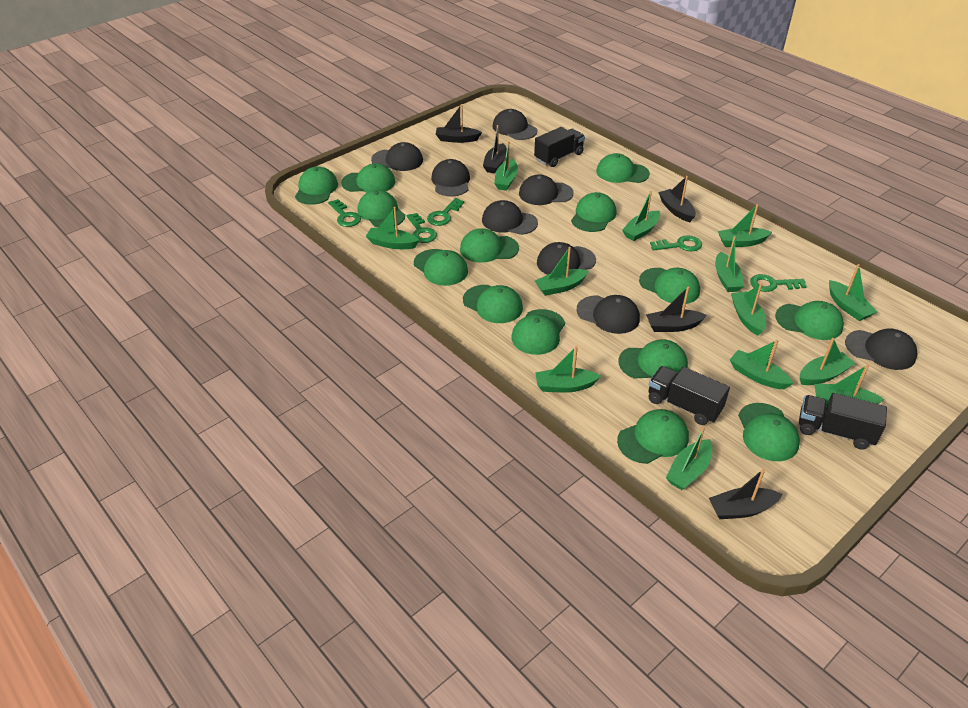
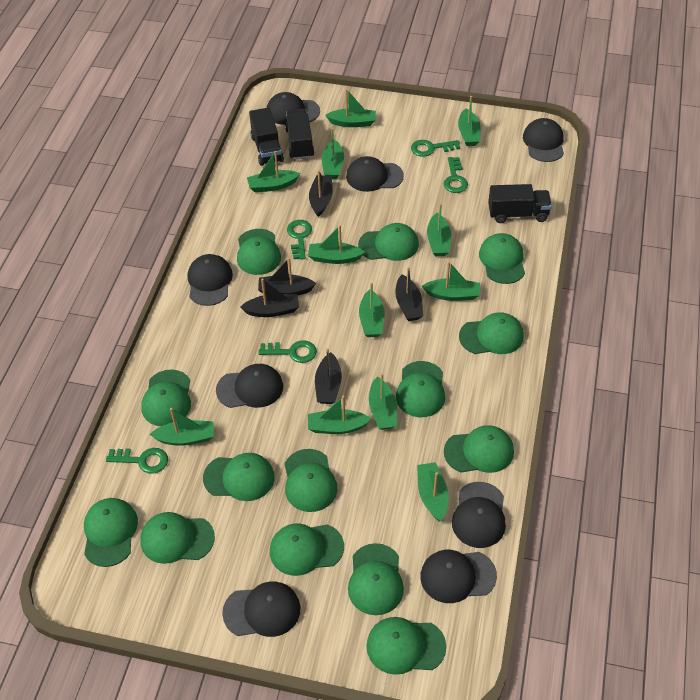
green boat: 13 -> 12

